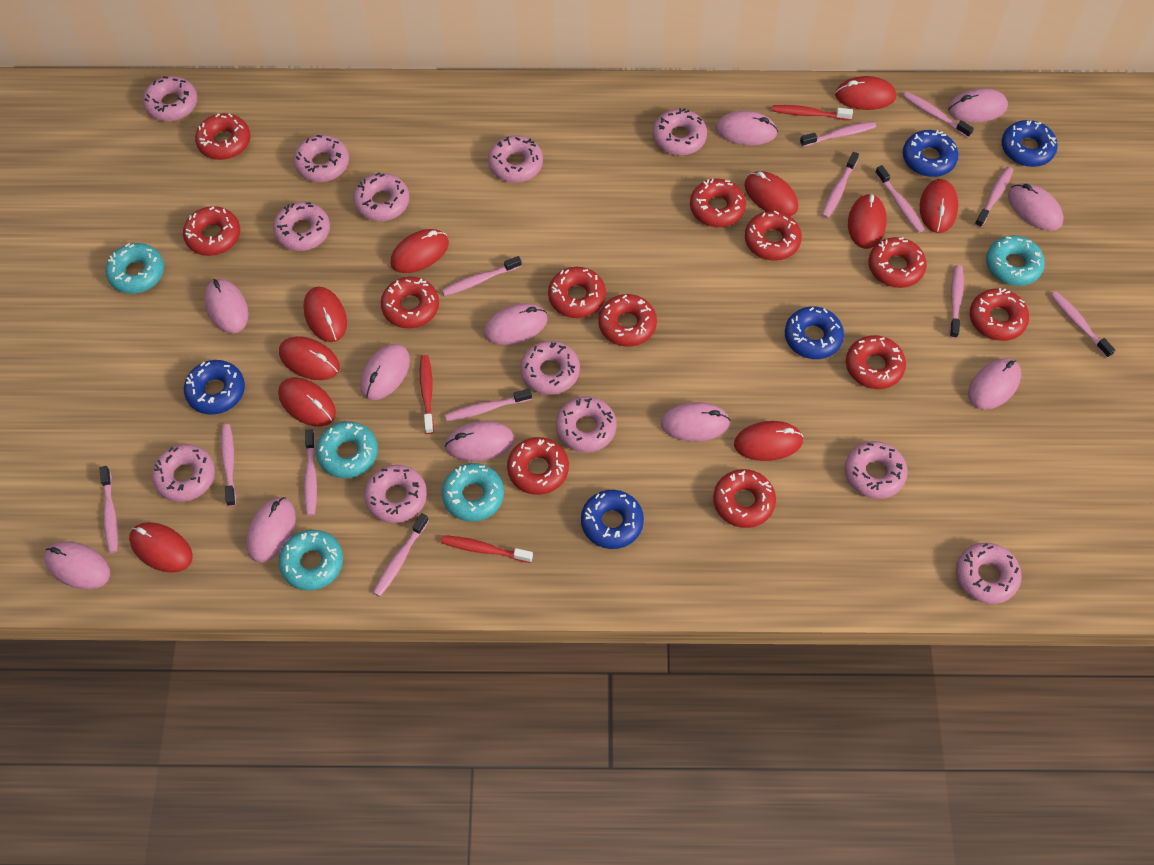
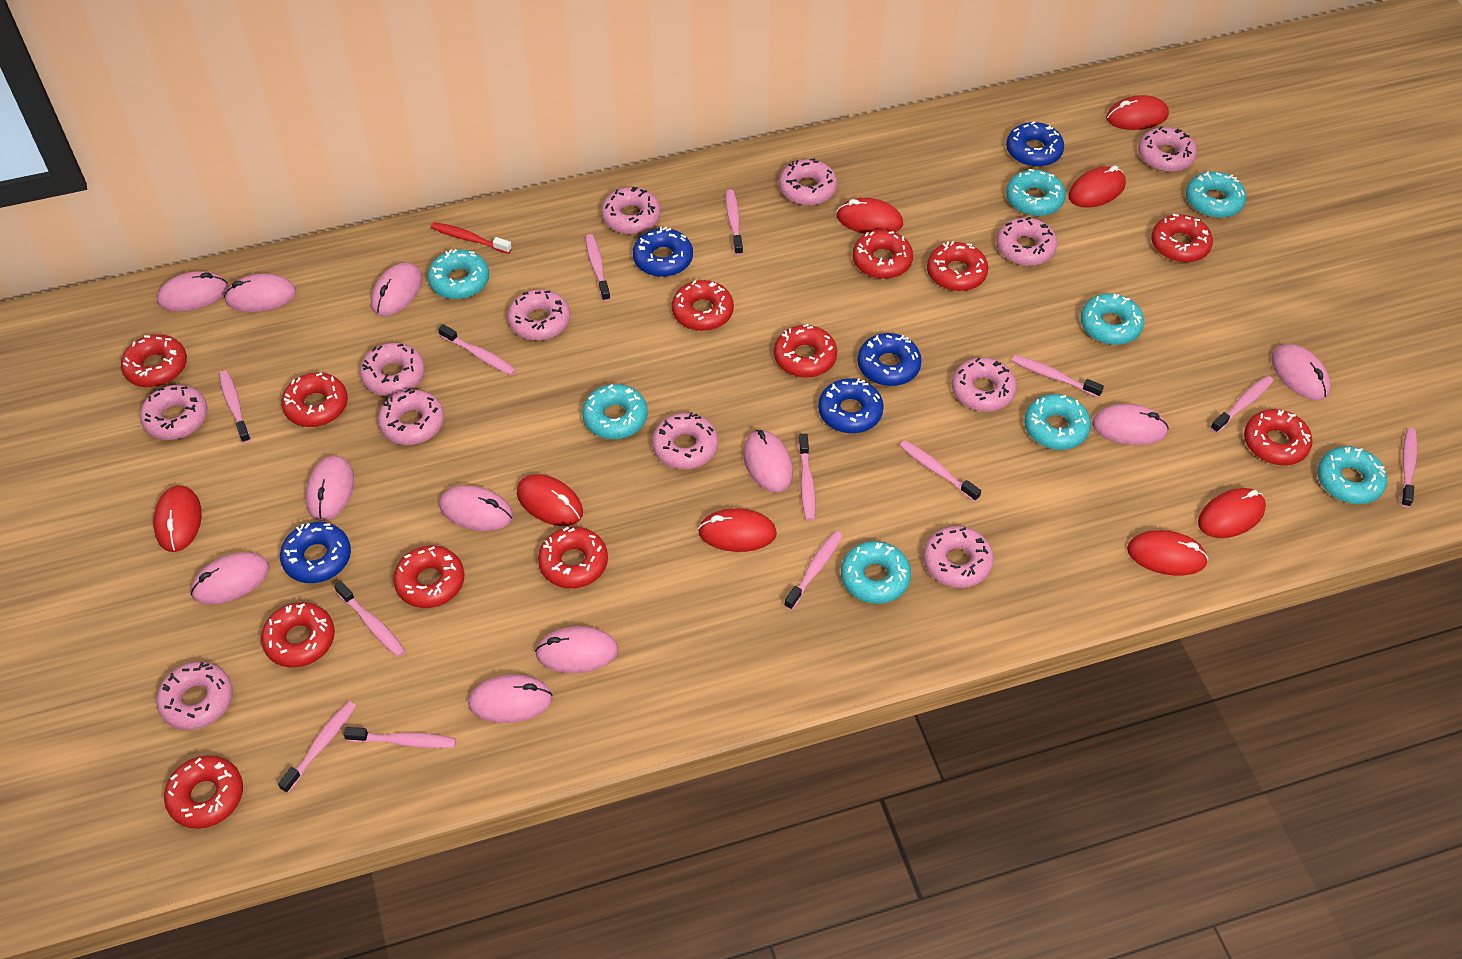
red mouse: 10 -> 8
red toothbrush: 3 -> 1
turquoise donut: 5 -> 8

